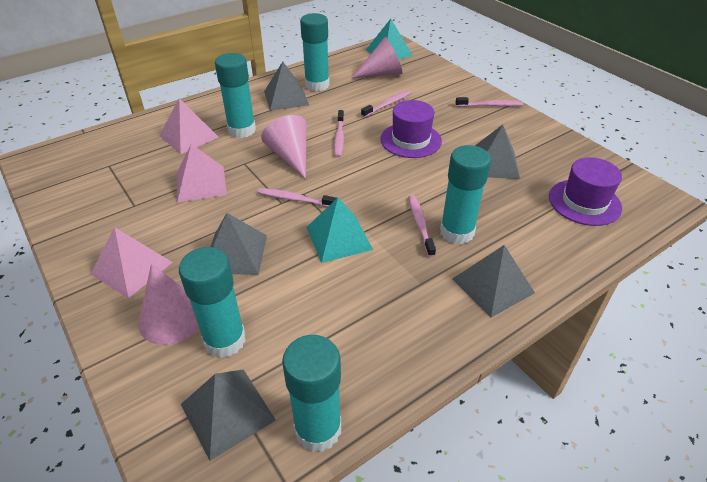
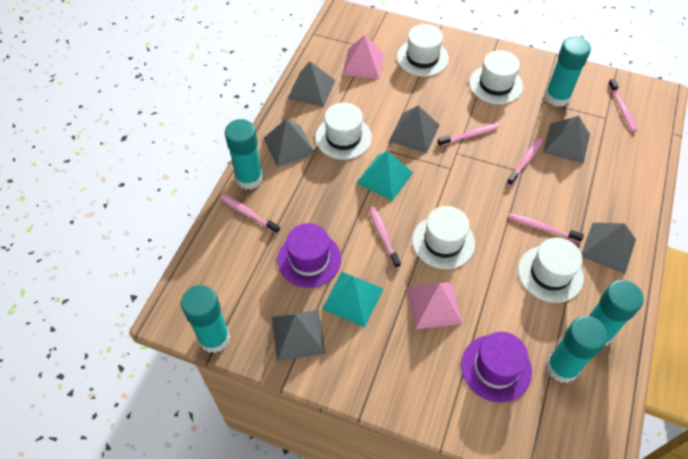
grey pyramid: 5 -> 6
pink cone: 3 -> 0
pink pyramid: 3 -> 2
pink toothbrush: 5 -> 6
white hat: 0 -> 5

